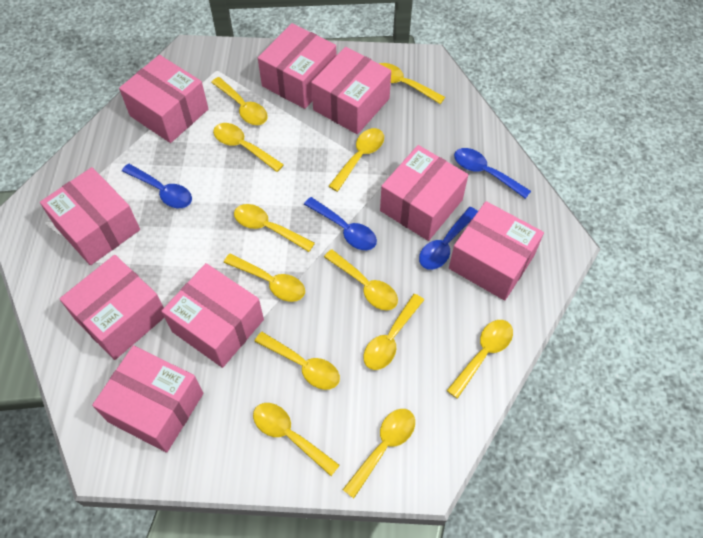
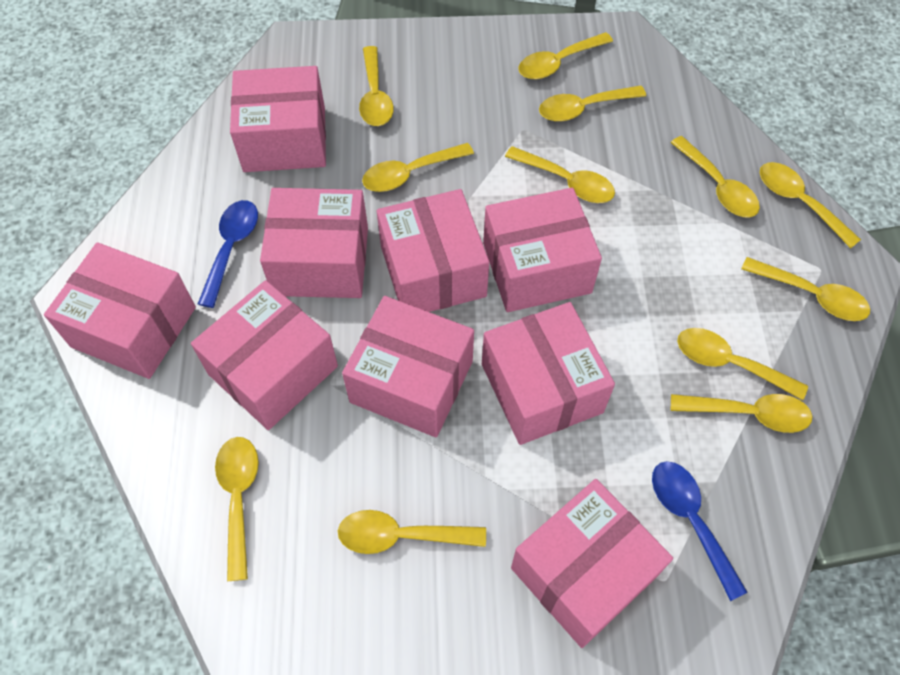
blue spoon: 4 -> 2

